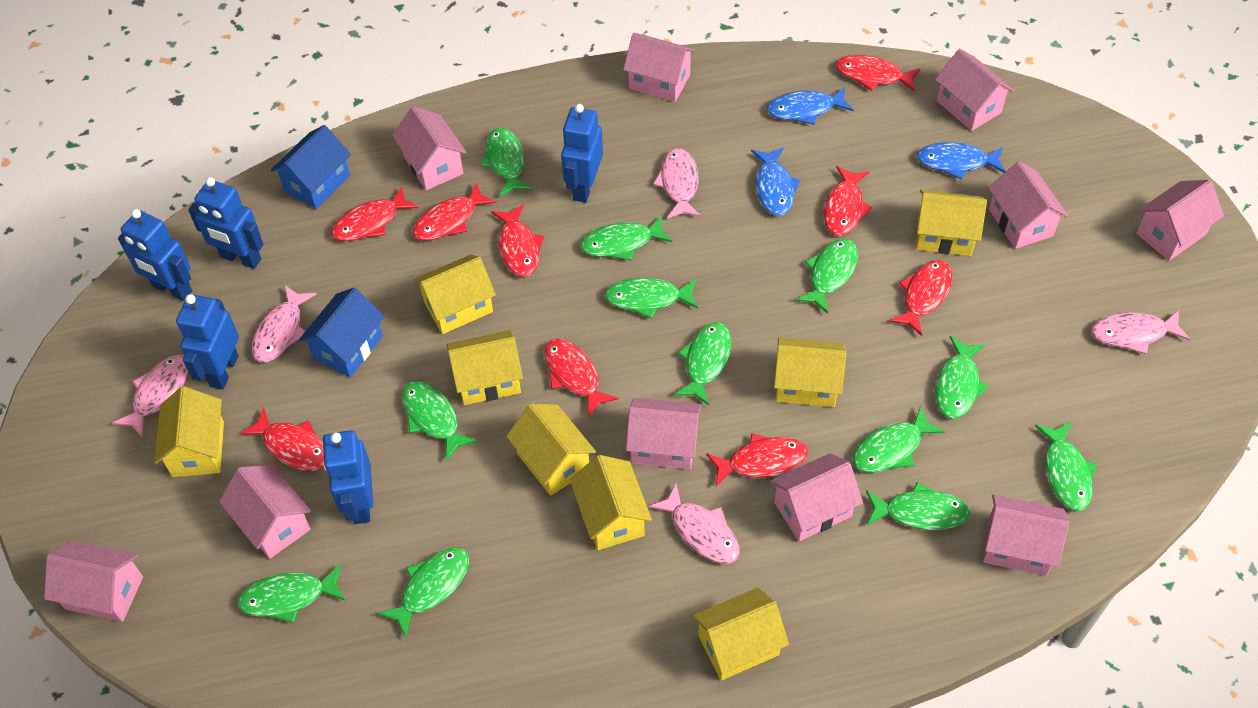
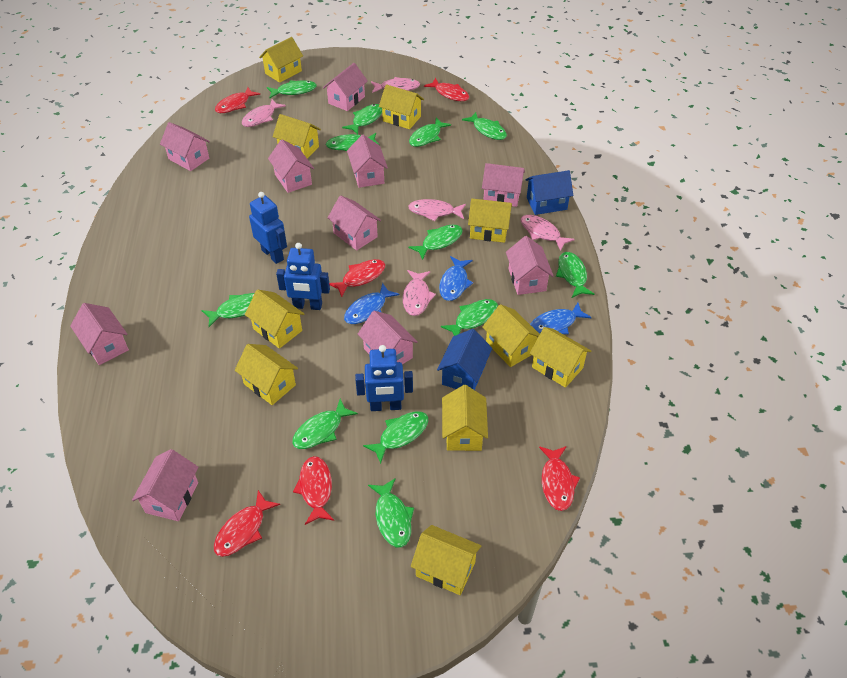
blue robot: 5 -> 3
red fish: 9 -> 6
yellow house: 8 -> 10

